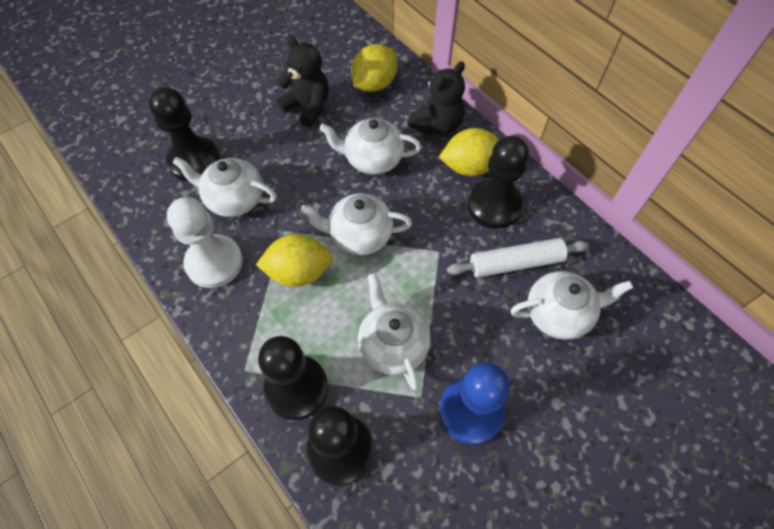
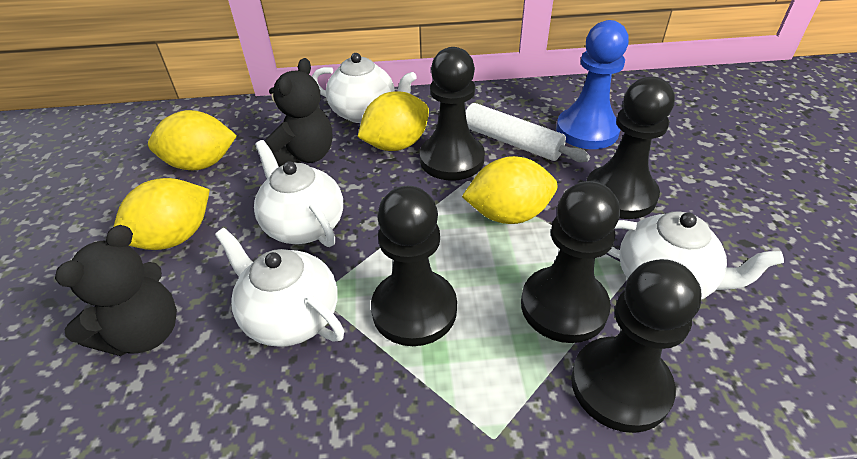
black pawn: 4 -> 5
white pawn: 1 -> 0
white teapot: 5 -> 4
yellow lemon: 3 -> 4

